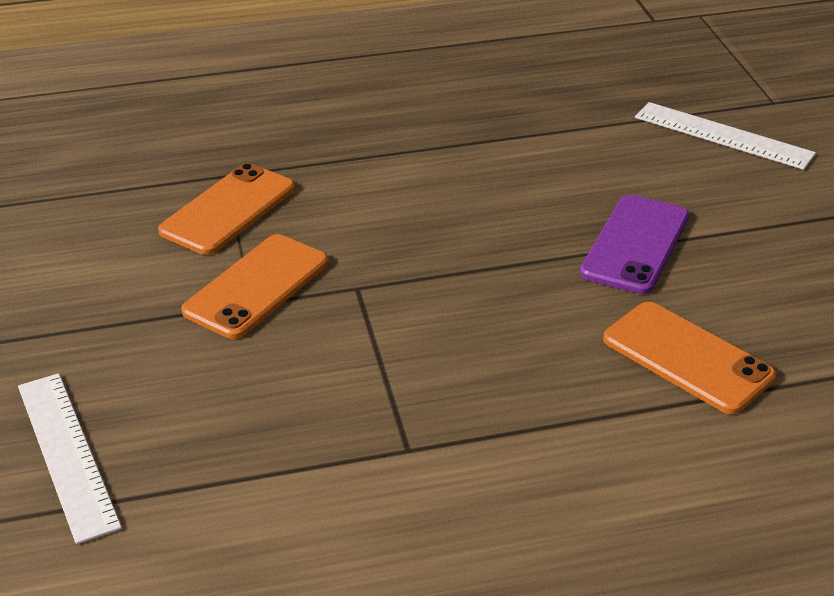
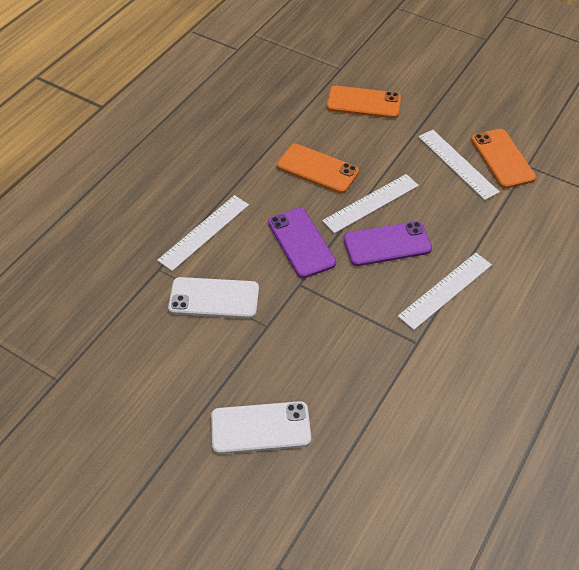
purple phone: 1 -> 2
white phone: 0 -> 2
white ruler: 2 -> 4

